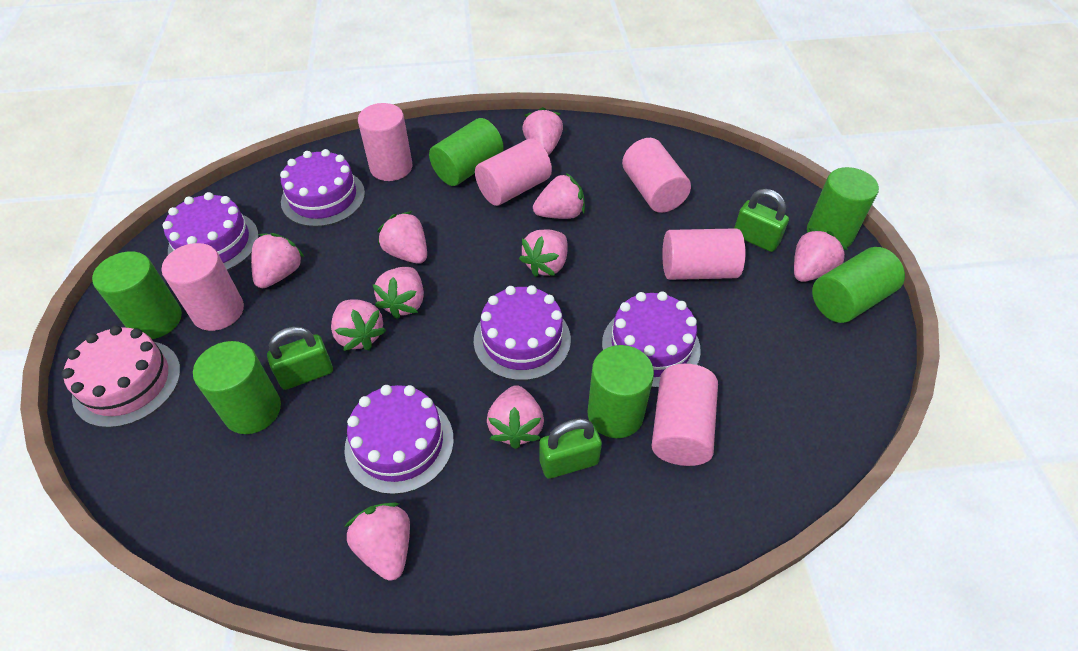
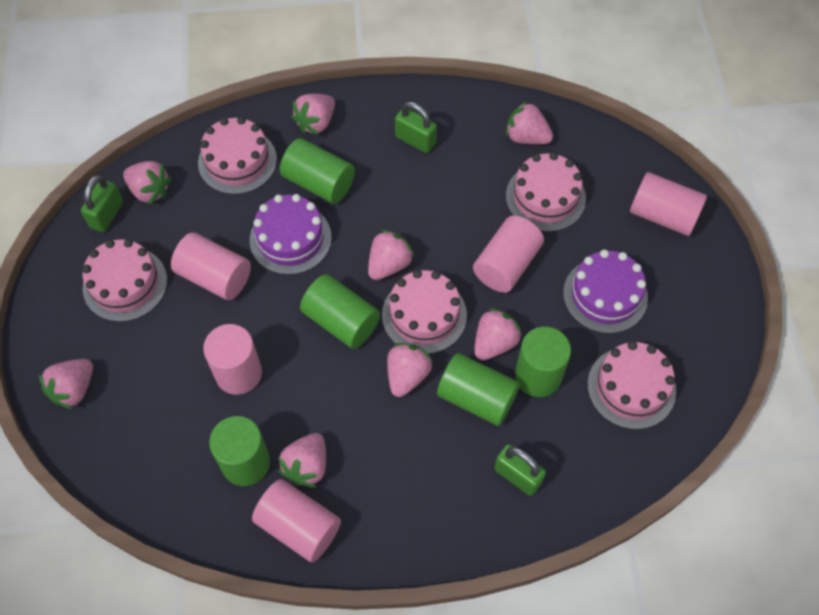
green cylinder: 6 -> 5
pink cake: 1 -> 5
pink cylinder: 6 -> 5
pink strawberry: 10 -> 8
purple cake: 5 -> 2

